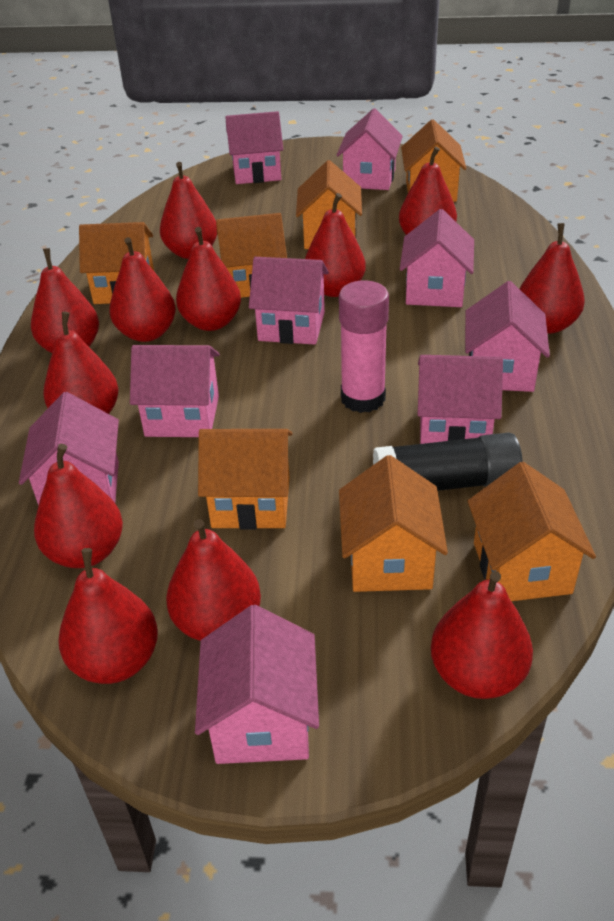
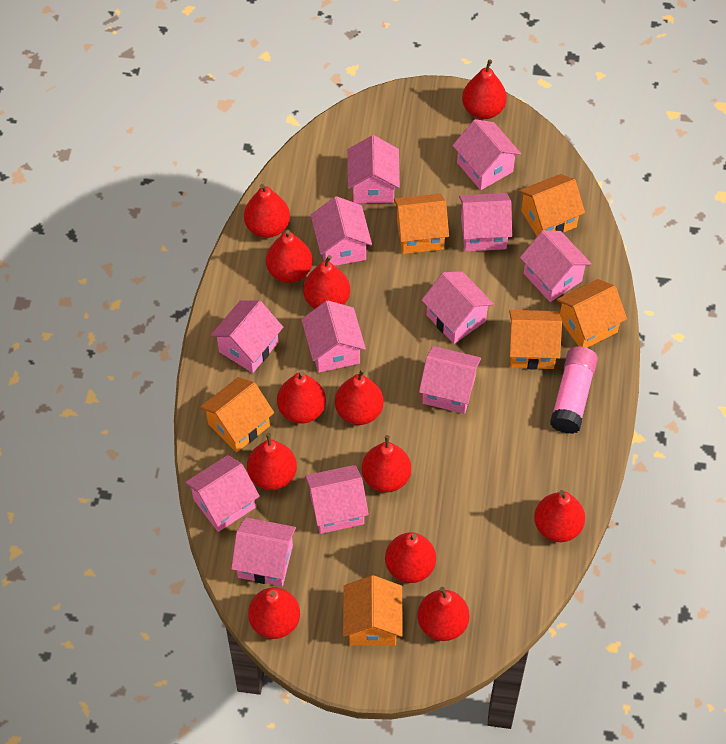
black glue stick: 1 -> 0
orange house: 7 -> 6
pink house: 9 -> 12

